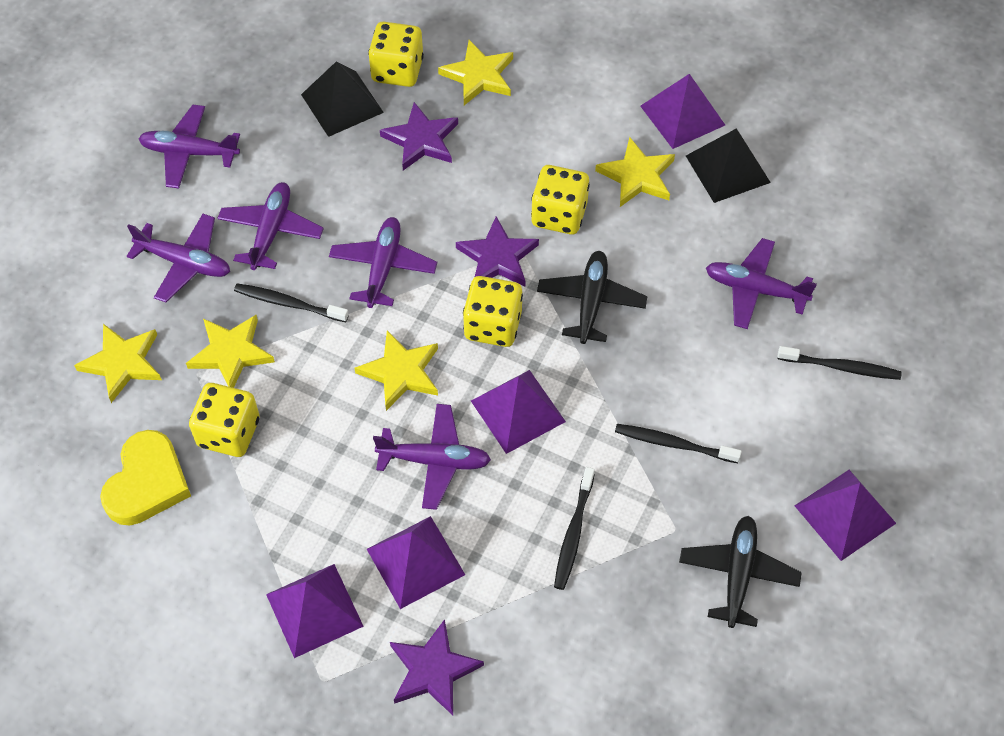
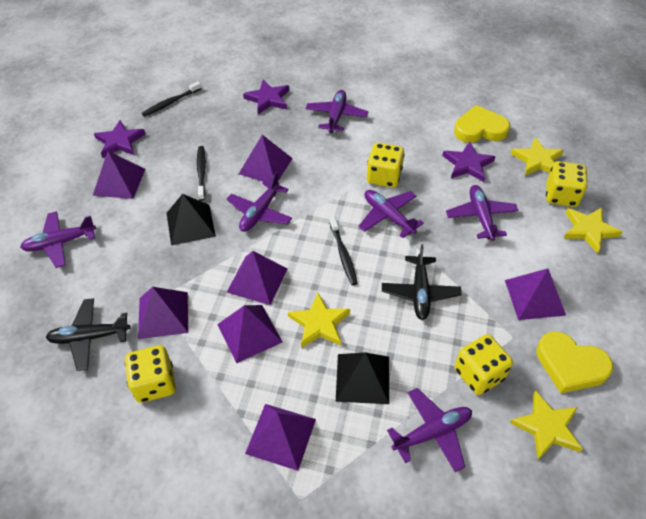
black toothbrush: 4 -> 3
purple pyramid: 5 -> 7
yellow heart: 1 -> 2
yellow star: 5 -> 4

